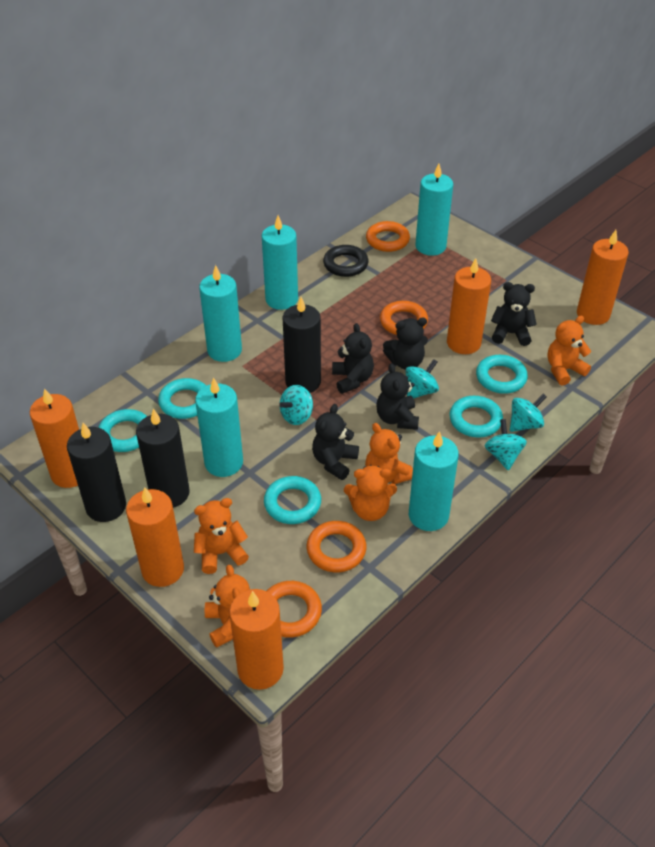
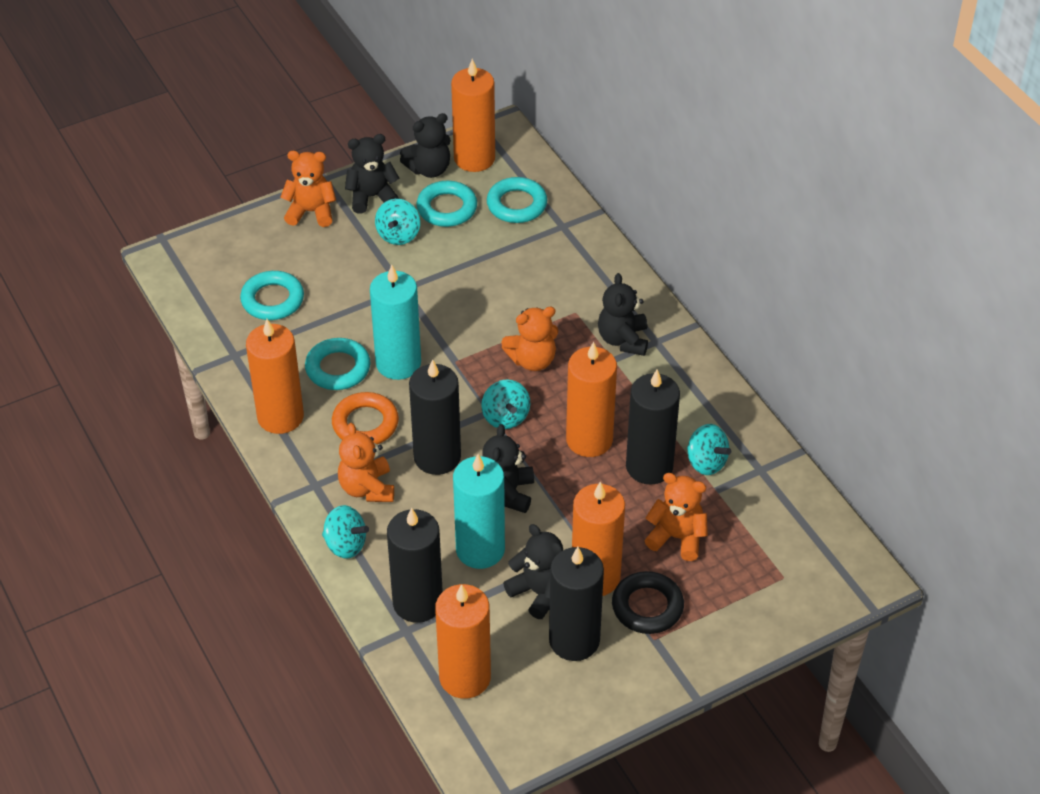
black candle: 3 -> 4
orange ring: 4 -> 1
orange teddy bear: 5 -> 4
turquoise candle: 5 -> 2
turquoise ring: 5 -> 4

